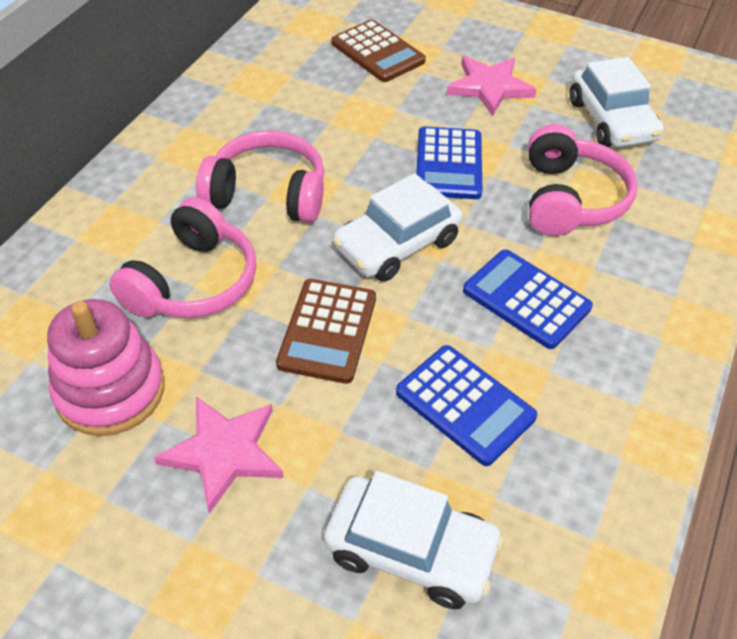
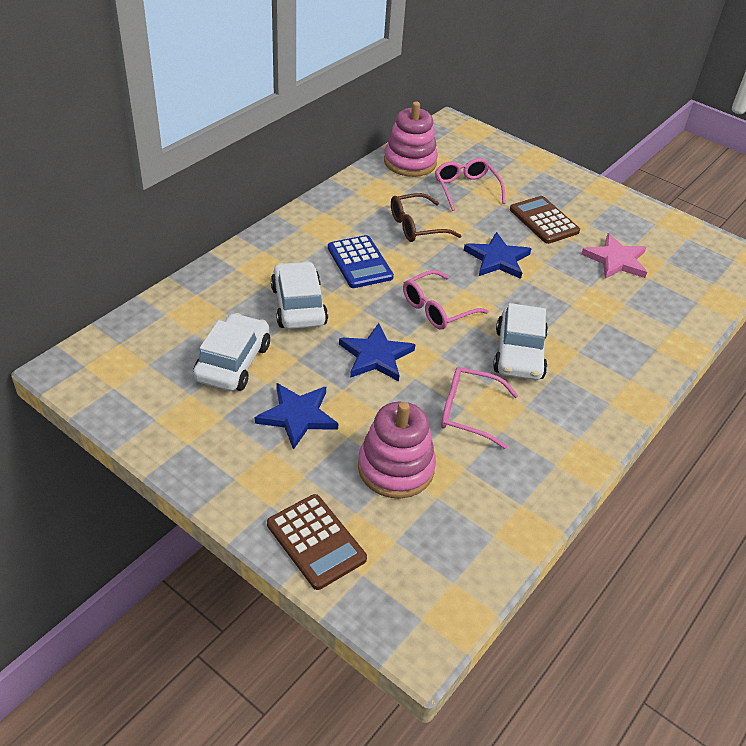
blue calculator: 3 -> 1
blue star: 0 -> 3
brown glasses: 0 -> 1
pink glasses: 0 -> 3
pink headphones: 3 -> 0
pink stacking toy: 1 -> 2
pink star: 2 -> 1

